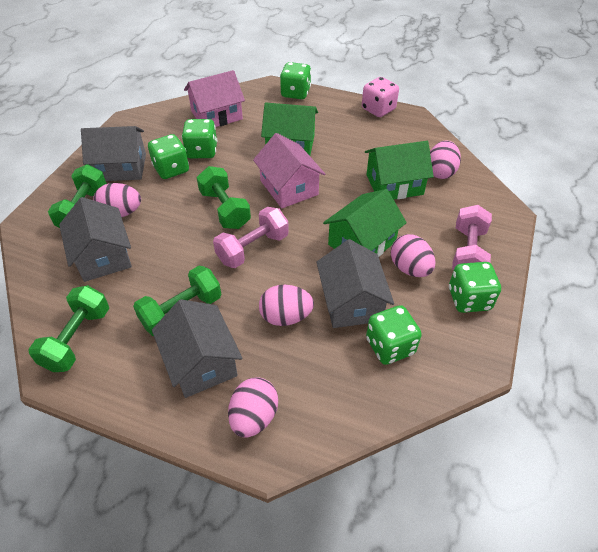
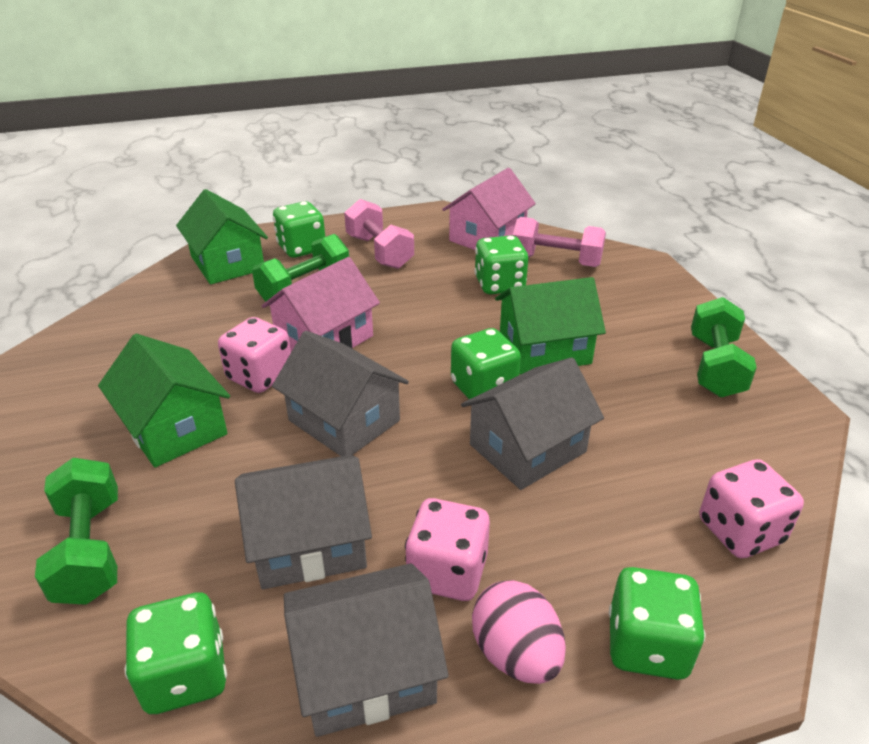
green dumbbell: 4 -> 3
pink dice: 1 -> 3
pink egg: 5 -> 1

